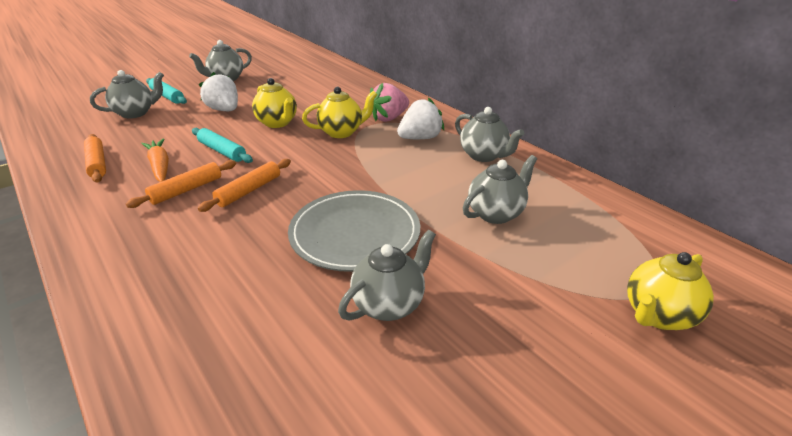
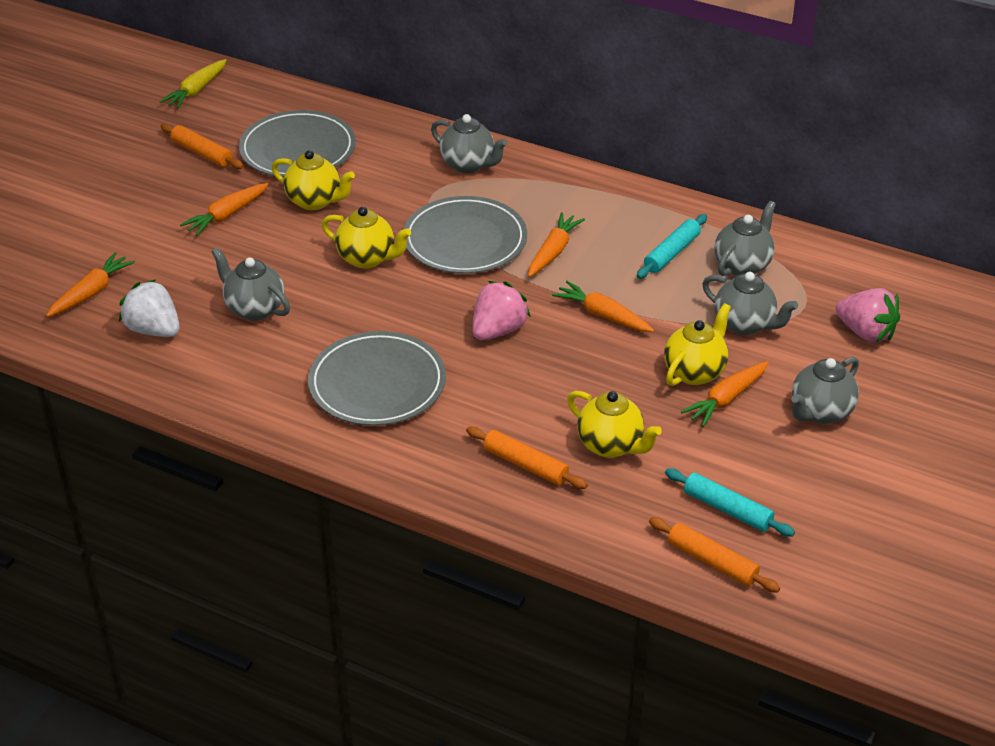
grey plate: 1 -> 3
orange carrot: 1 -> 5
pink strawberry: 1 -> 2
white strawberry: 2 -> 1
yellow carrot: 0 -> 1
yellow teapot: 3 -> 4

